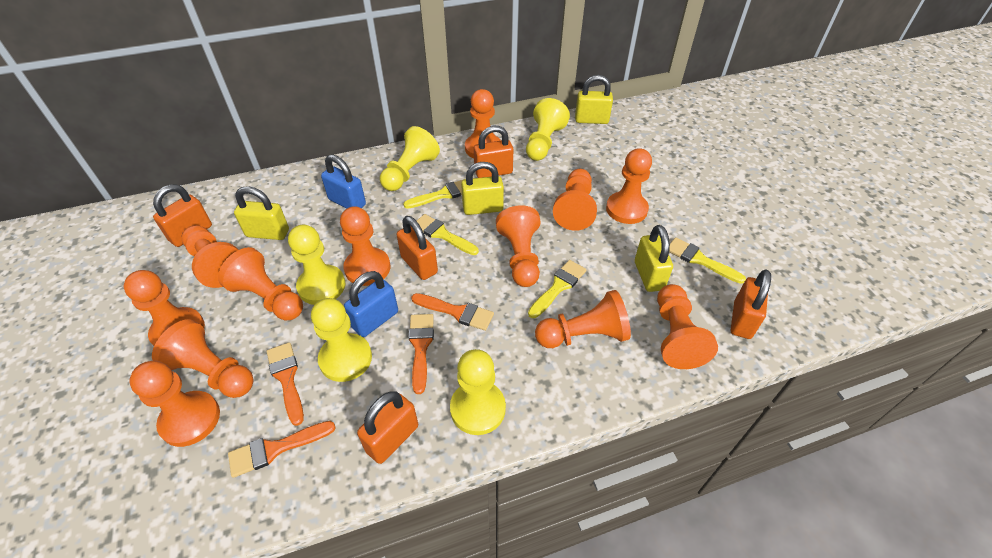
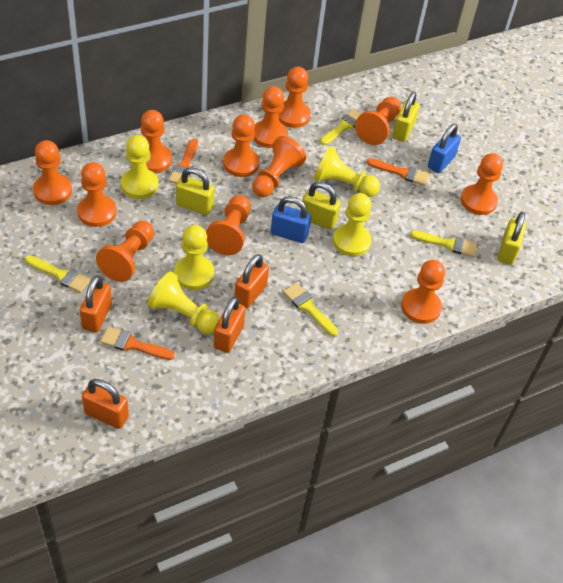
orange brush: 4 -> 3
orange padlock: 5 -> 4

